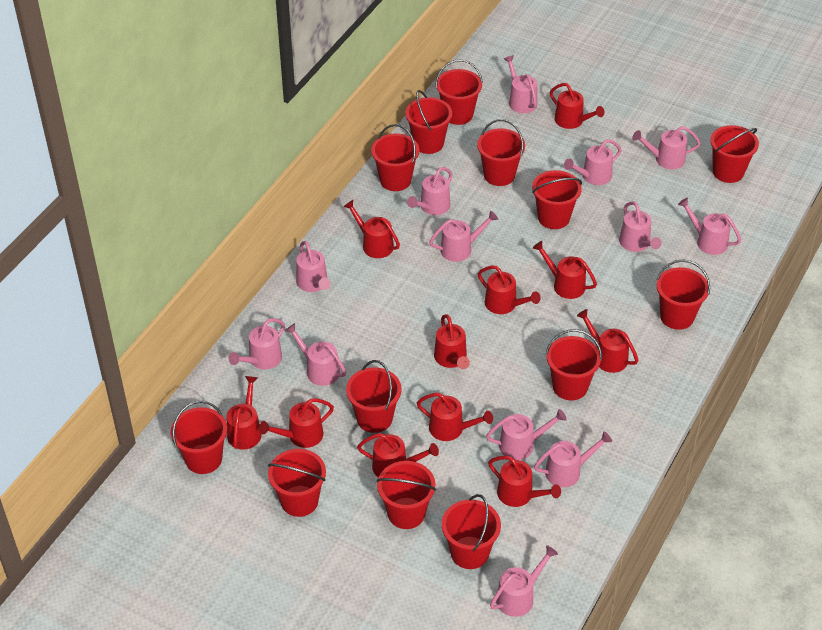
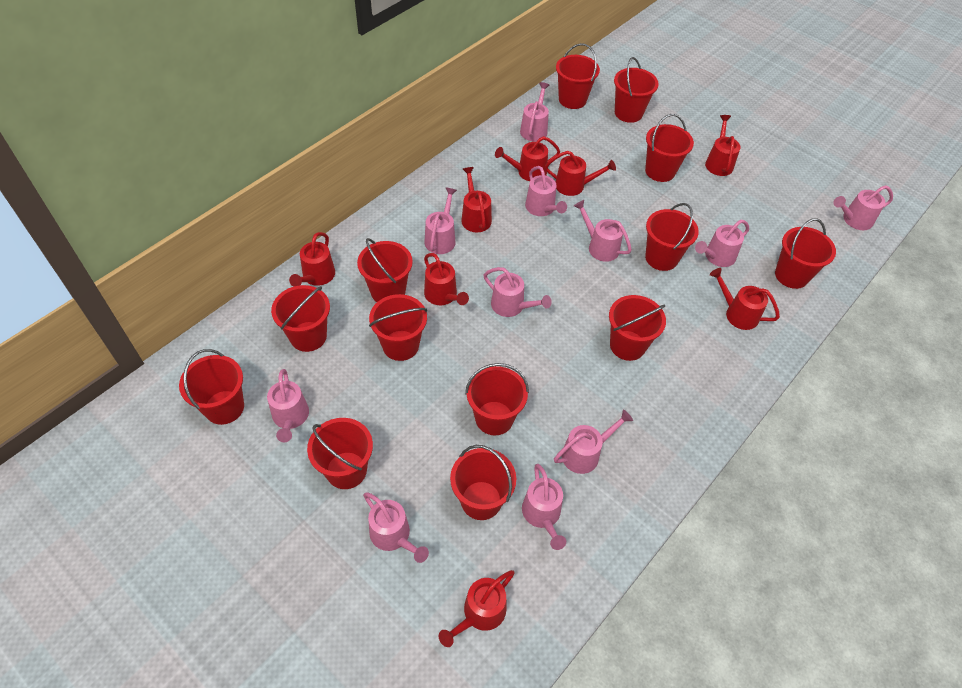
pink watering can: 13 -> 11
red watering can: 11 -> 8

